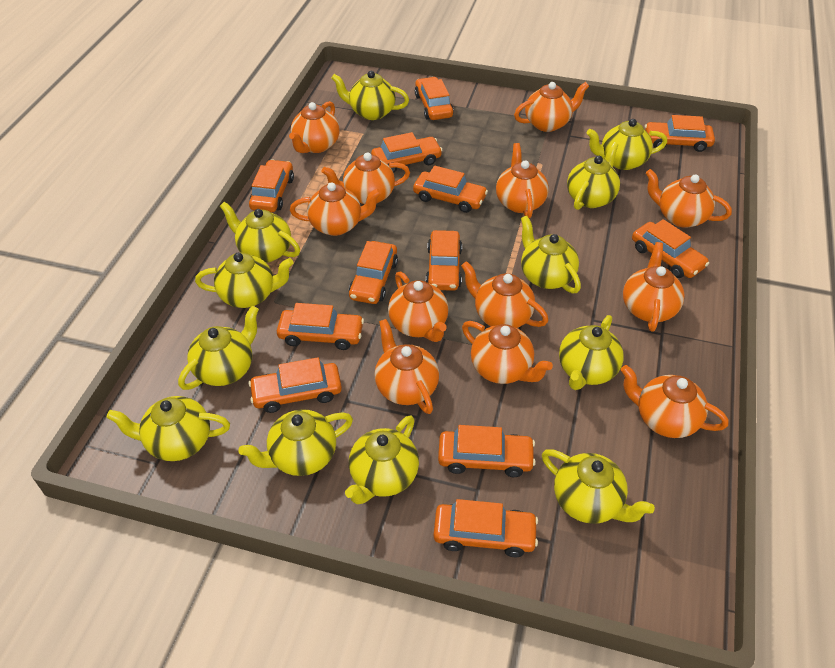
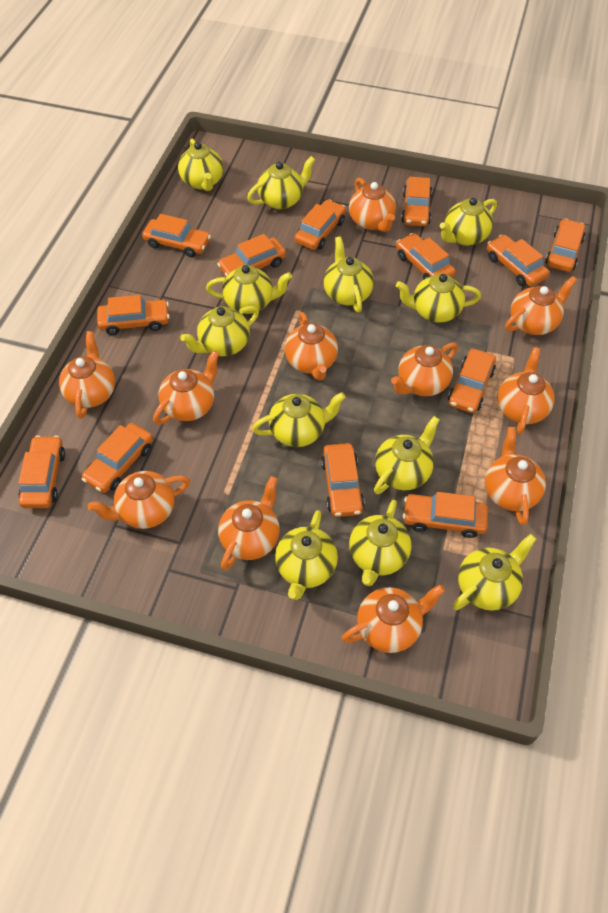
orange car: 12 -> 13
orange teapot: 12 -> 11

